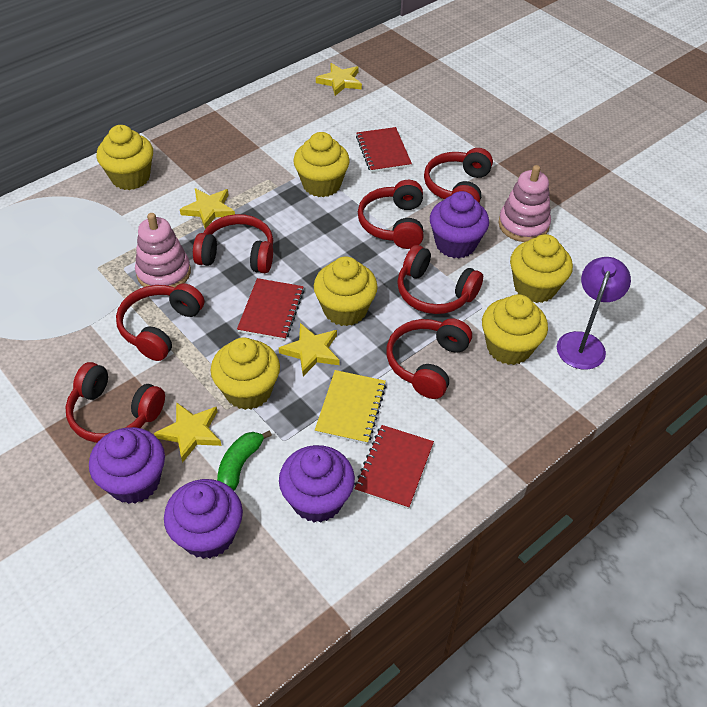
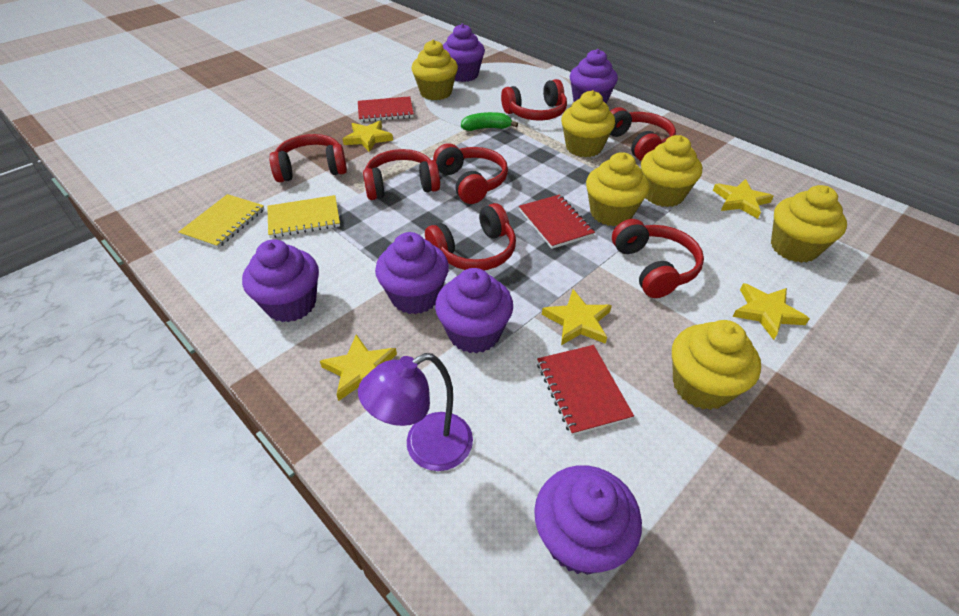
pink stacking toy: 2 -> 0
purple cupcake: 4 -> 6
yellow notebook: 1 -> 2
yellow star: 4 -> 5

